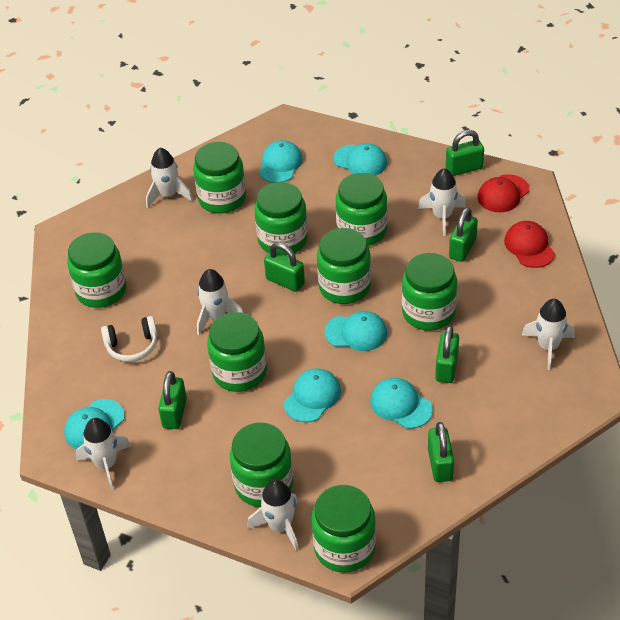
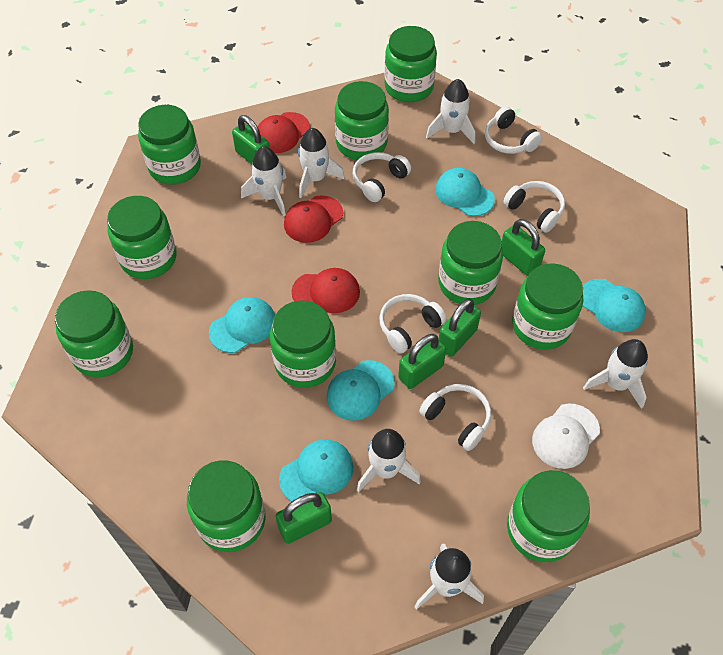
green jar: 9 -> 10
green padlock: 6 -> 5
red cap: 2 -> 3
turquoise cap: 6 -> 5
white cap: 0 -> 1
white headphones: 1 -> 5

